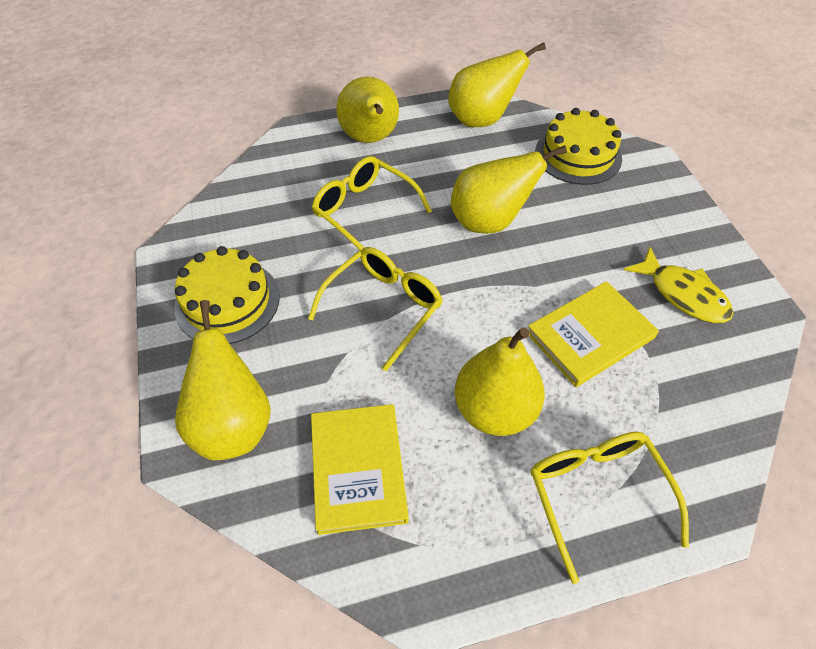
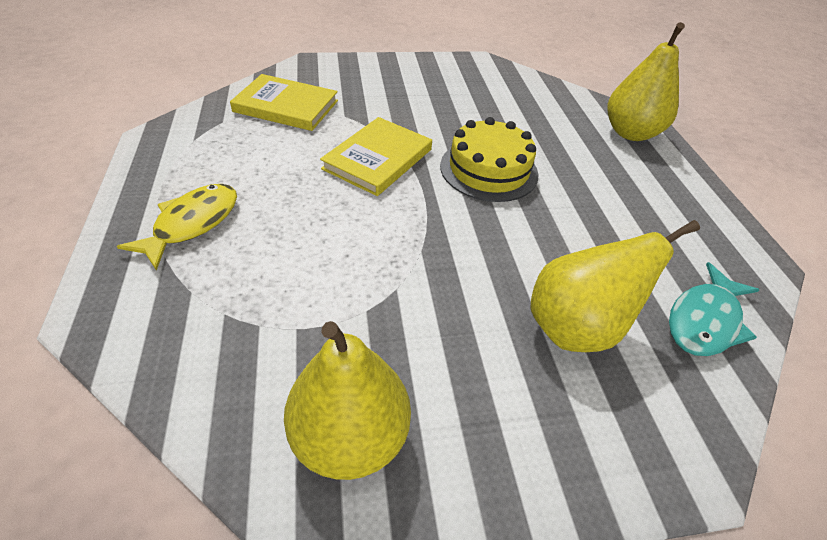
turquoise fish: 0 -> 1
yellow cake: 2 -> 1
yellow glasses: 3 -> 0
yellow pear: 5 -> 3

